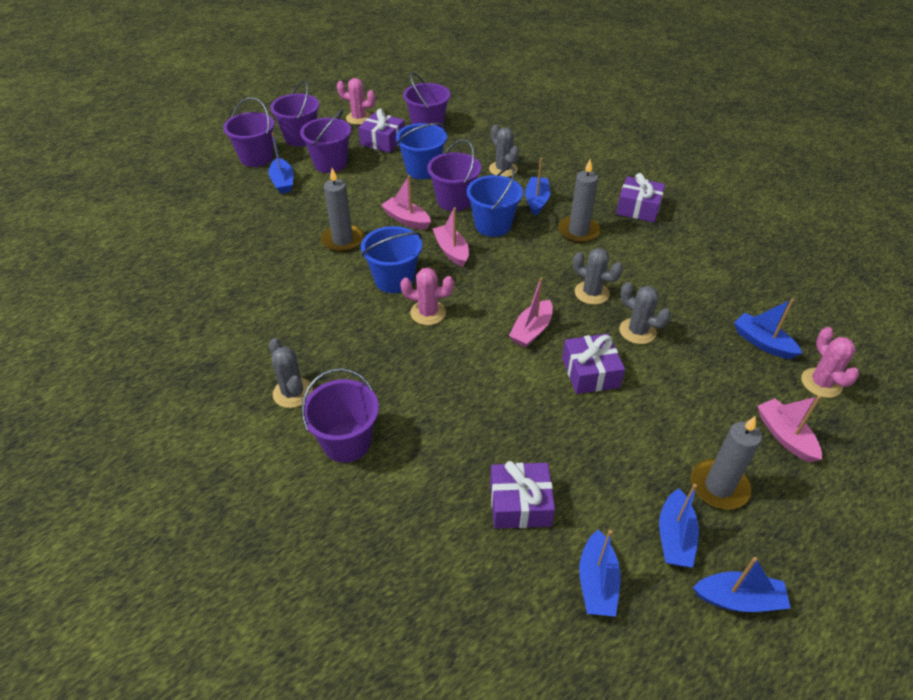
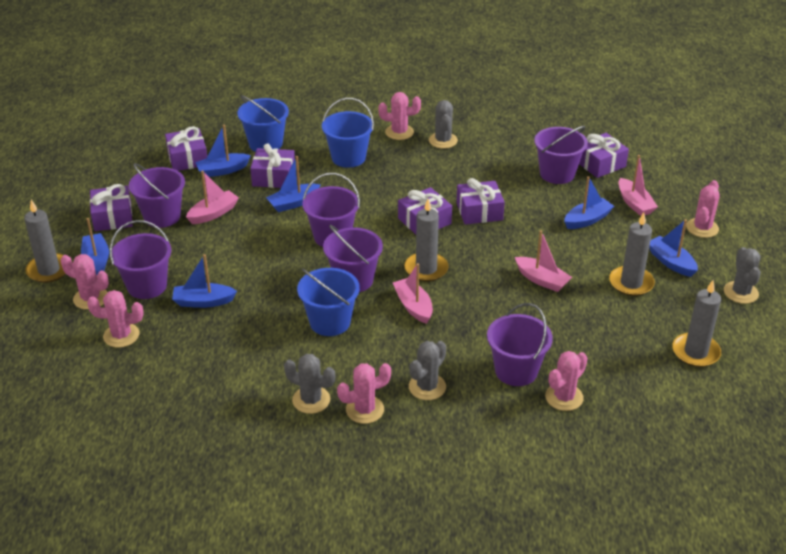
grey candle: 3 -> 4
pink cactus: 3 -> 6
purple gift: 4 -> 6

